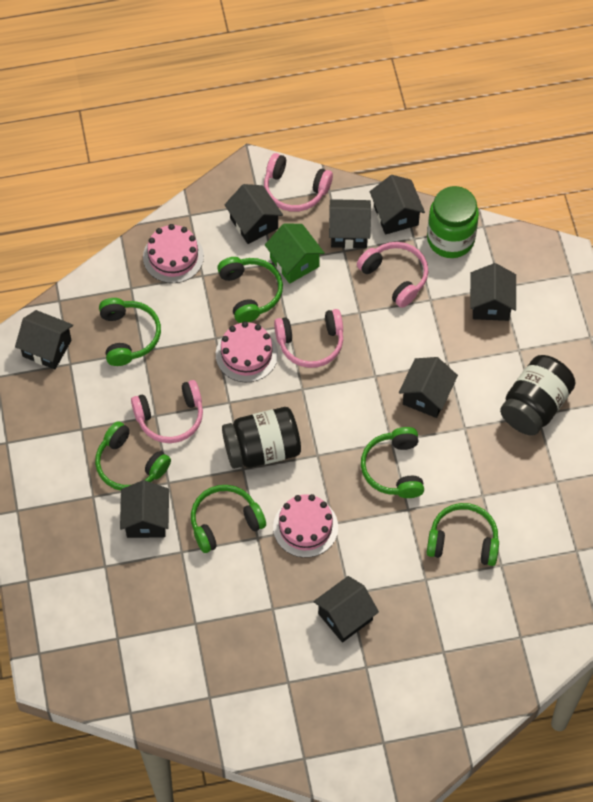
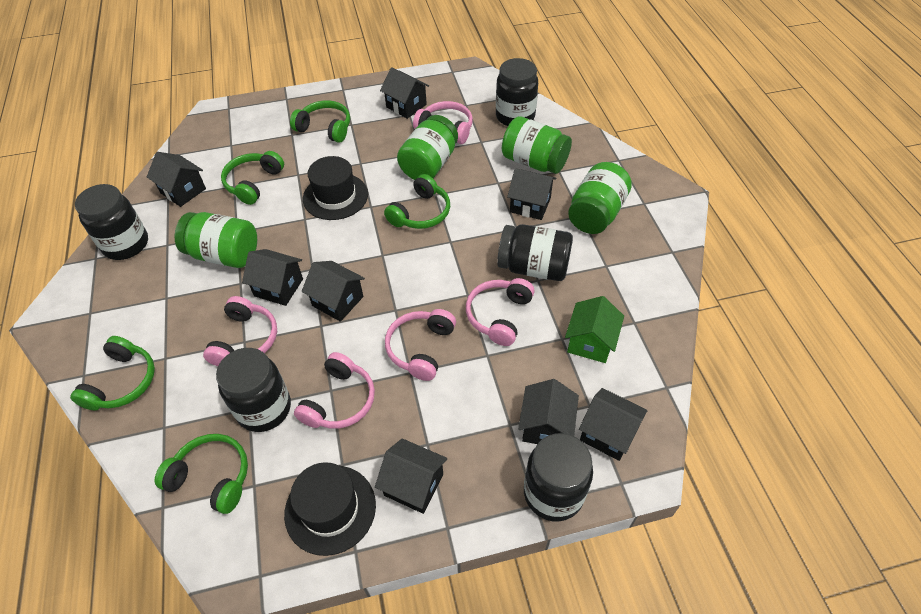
black hat: 0 -> 2
black jar: 2 -> 5
green headphones: 6 -> 5
green jar: 1 -> 4
pink cake: 3 -> 0
pink headphones: 4 -> 5

